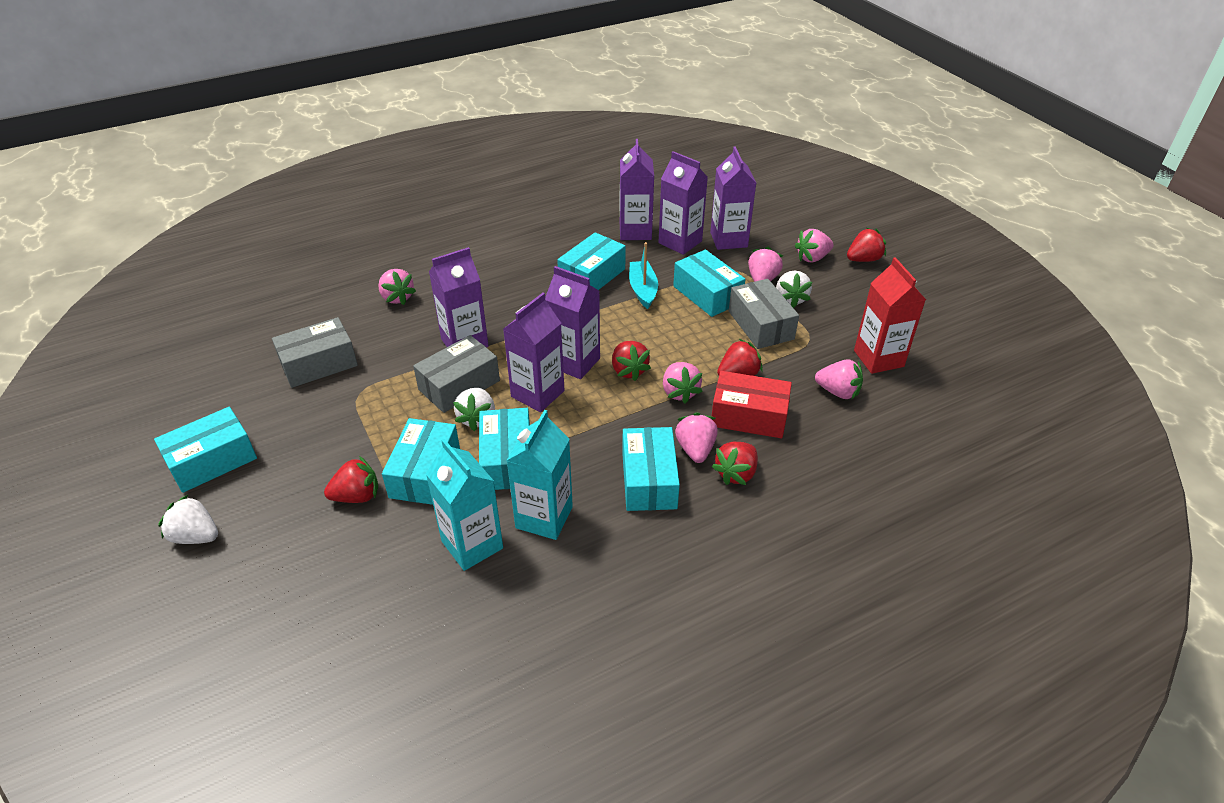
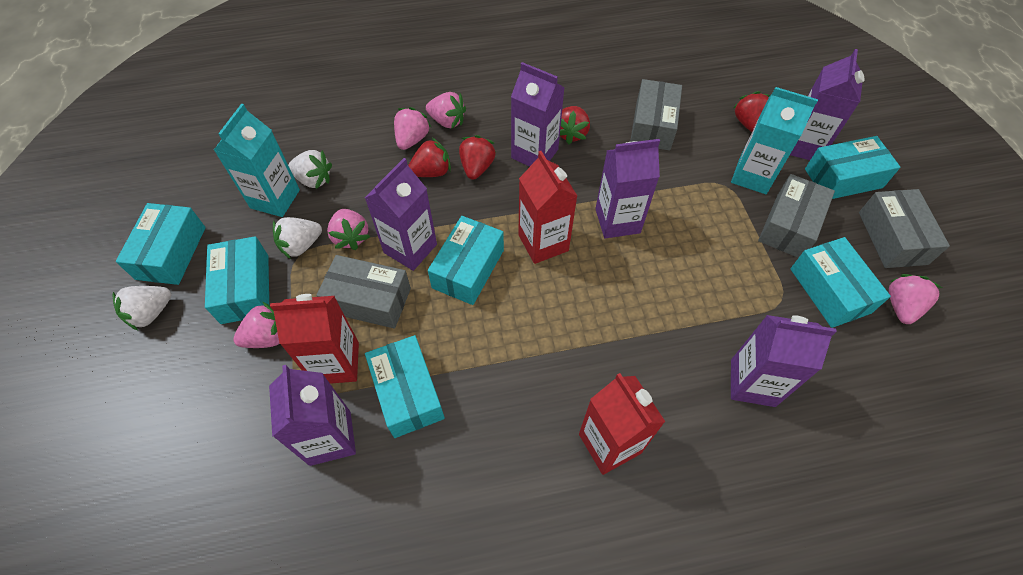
grey box: 3 -> 4
pink strawberry: 6 -> 5
red box: 1 -> 0
red carton: 1 -> 3
red strawberry: 5 -> 4
turquoise boat: 1 -> 0

